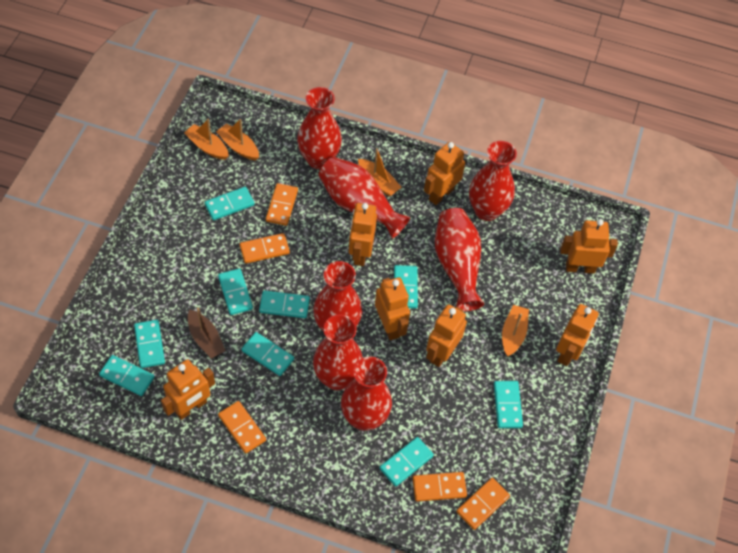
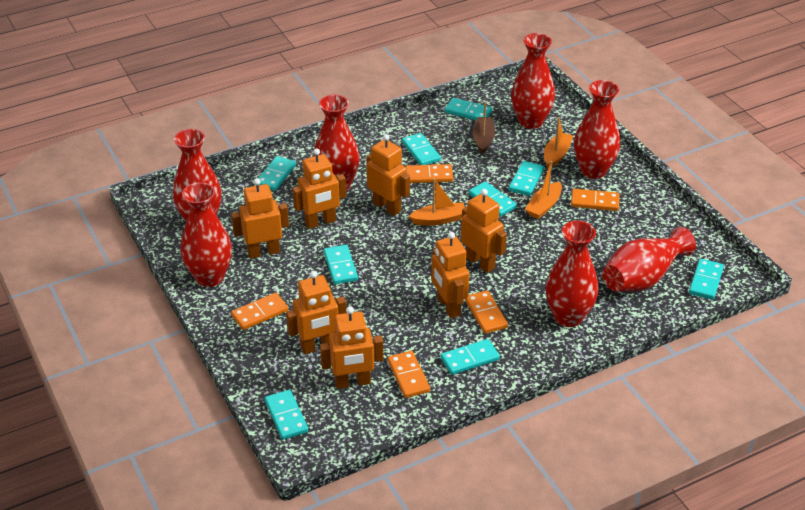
orange boat: 4 -> 3

